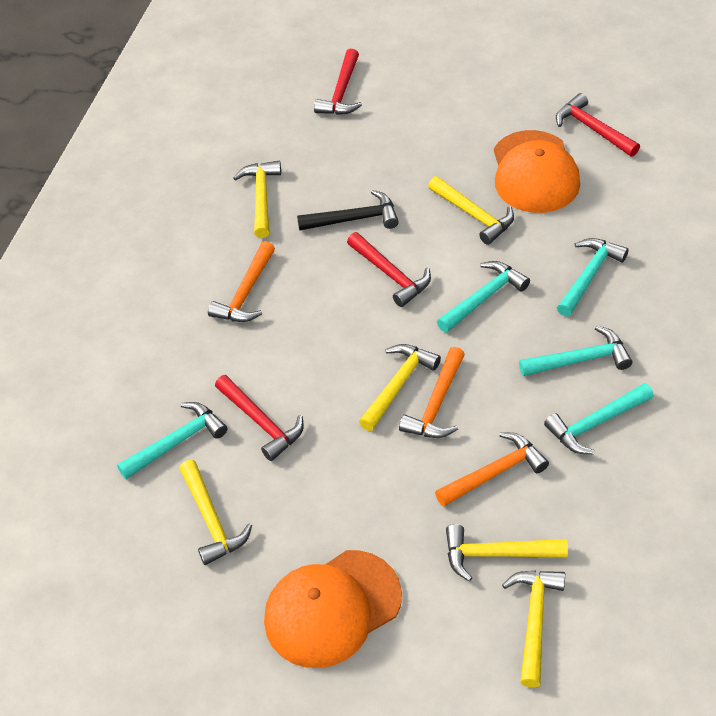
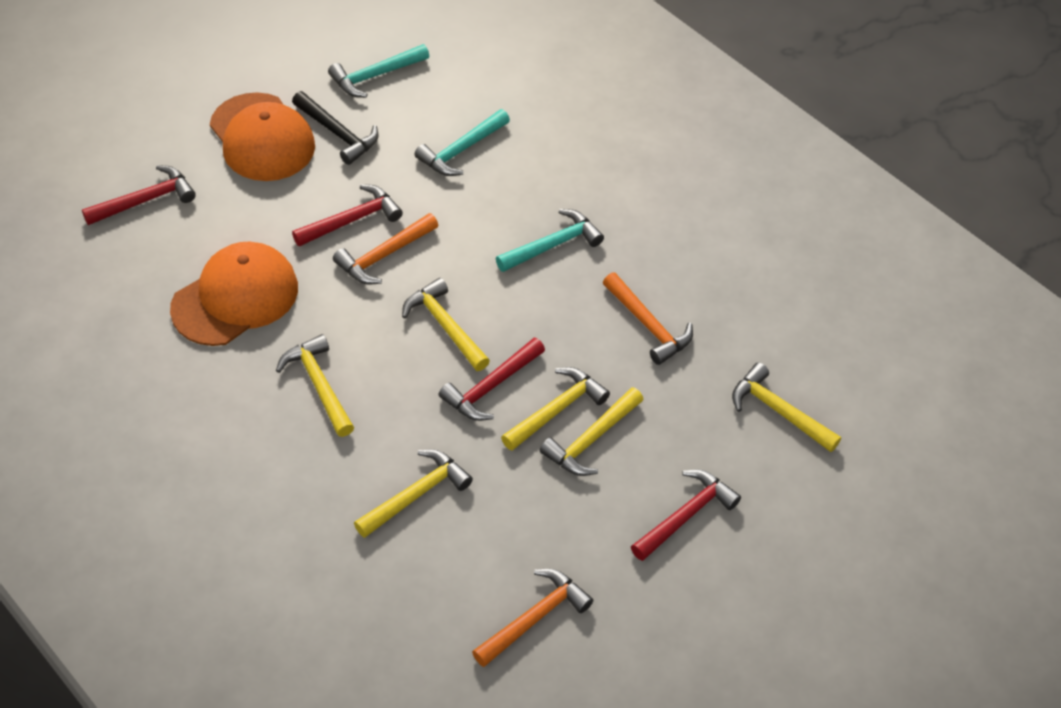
turquoise hammer: 5 -> 3

